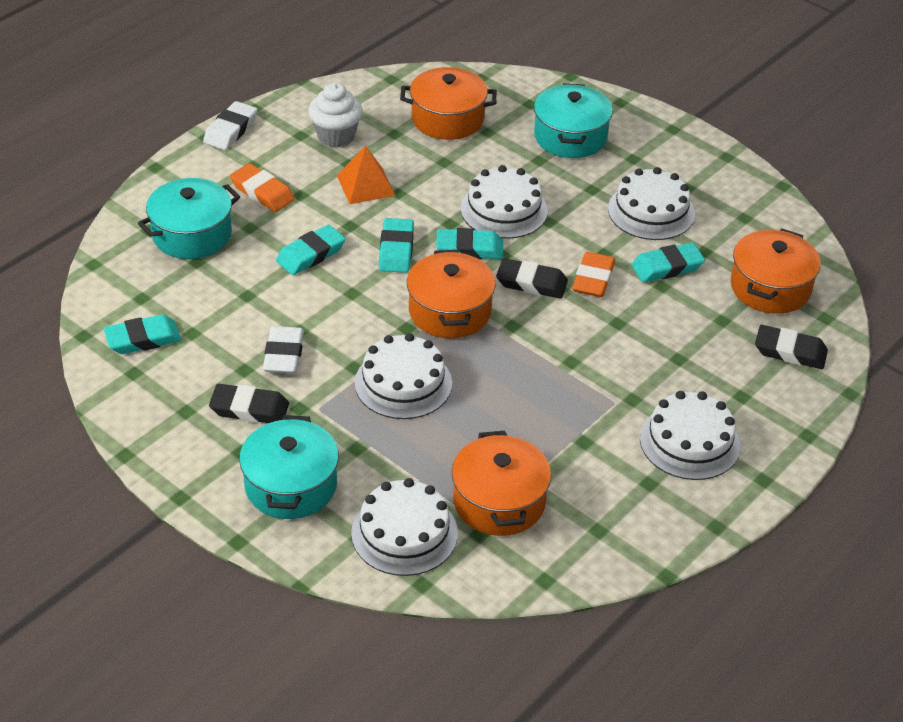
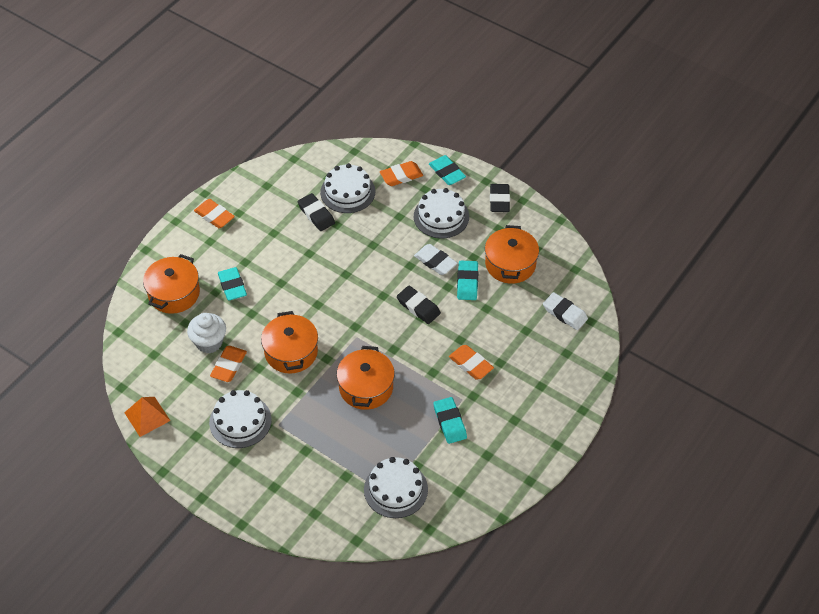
orange eraser: 2 -> 4
turquoise eraser: 5 -> 4
turquoise pot: 3 -> 0
white cake: 5 -> 4

